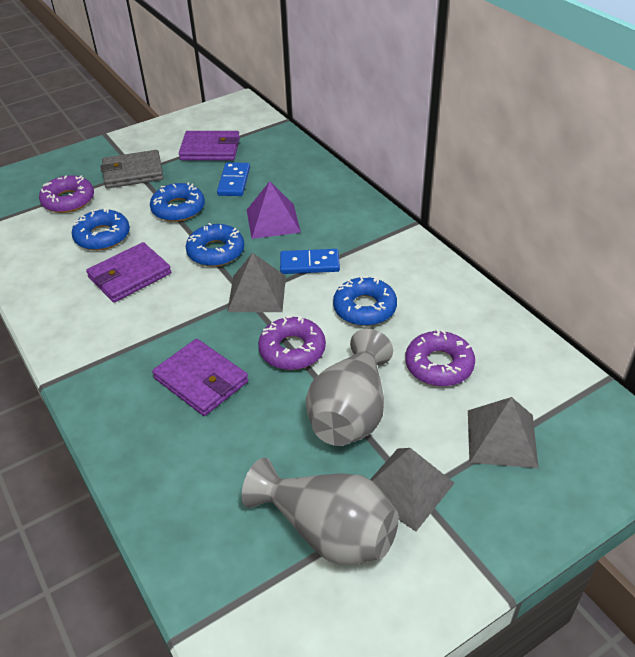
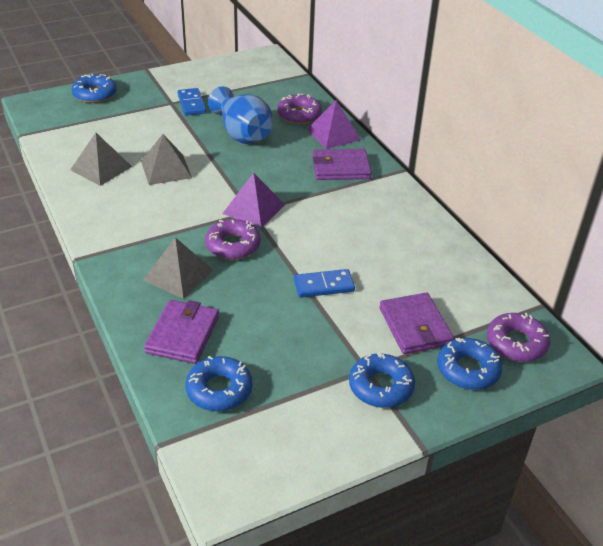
blue vase: 0 -> 1
grey vase: 2 -> 0
grey wallet: 1 -> 0
purple pyramid: 1 -> 2

